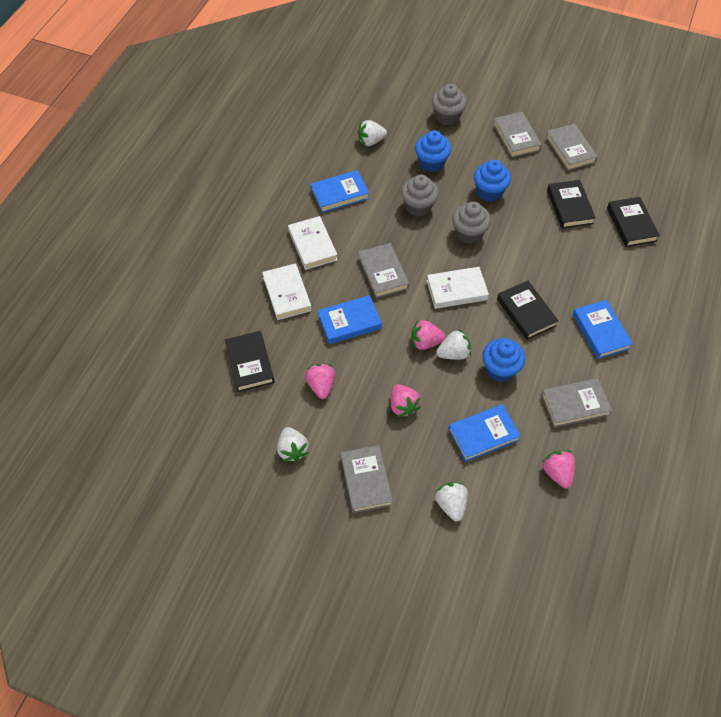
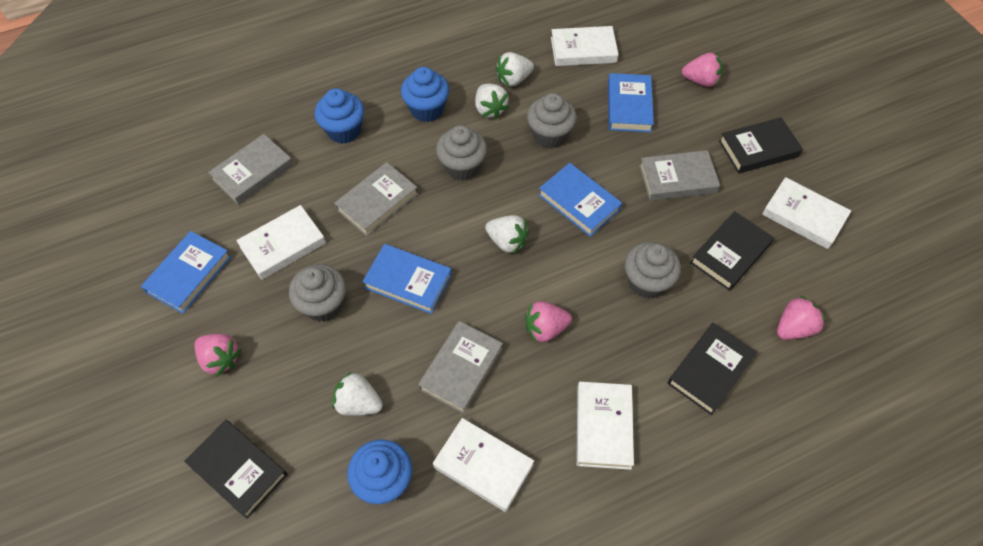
grey book: 5 -> 4
grey cupcake: 3 -> 4
white book: 3 -> 5

